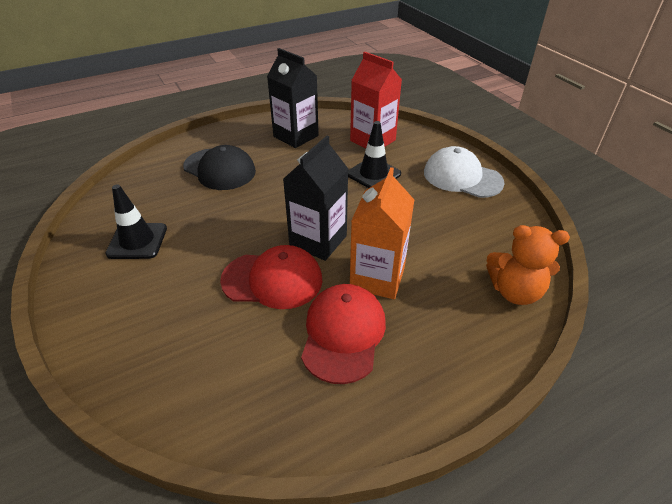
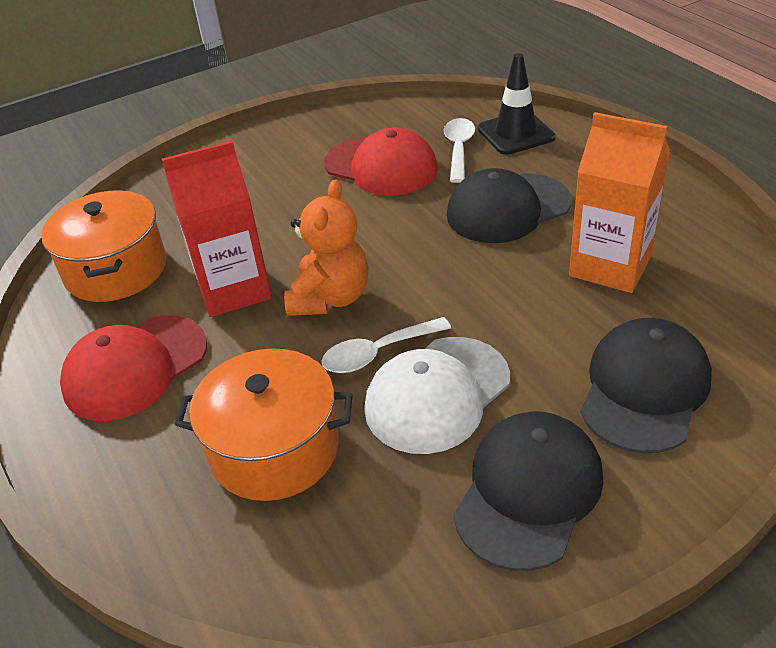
black cap: 1 -> 3
black carton: 2 -> 0
black traffic cone: 2 -> 1
orange pot: 0 -> 2
white spoon: 0 -> 2

